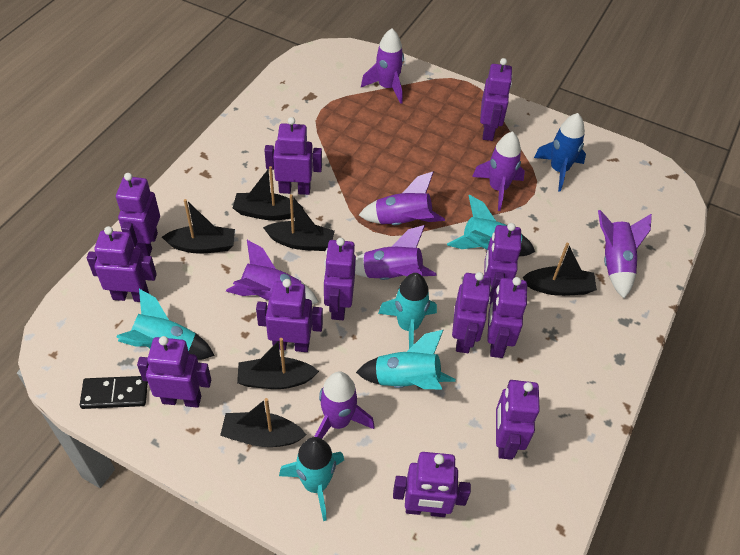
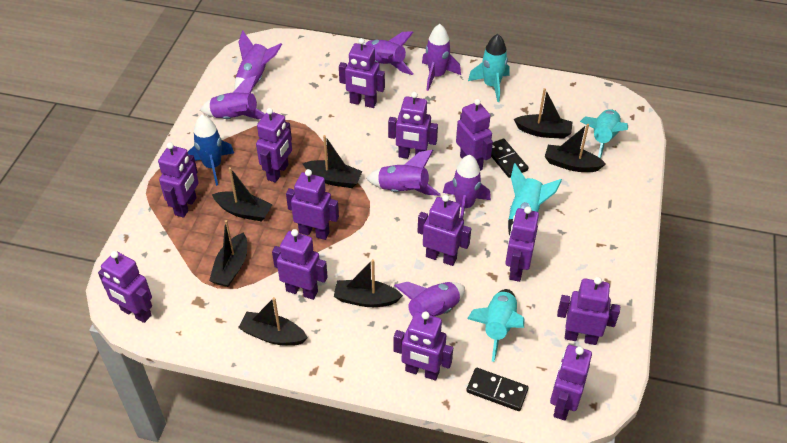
black boat: 6 -> 7
black domino: 1 -> 2
purple robot: 12 -> 13
turquoise rocket: 5 -> 4

